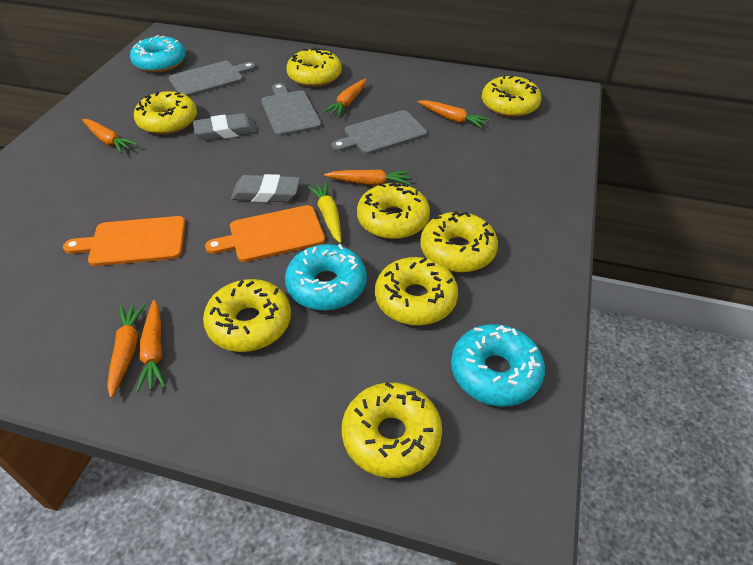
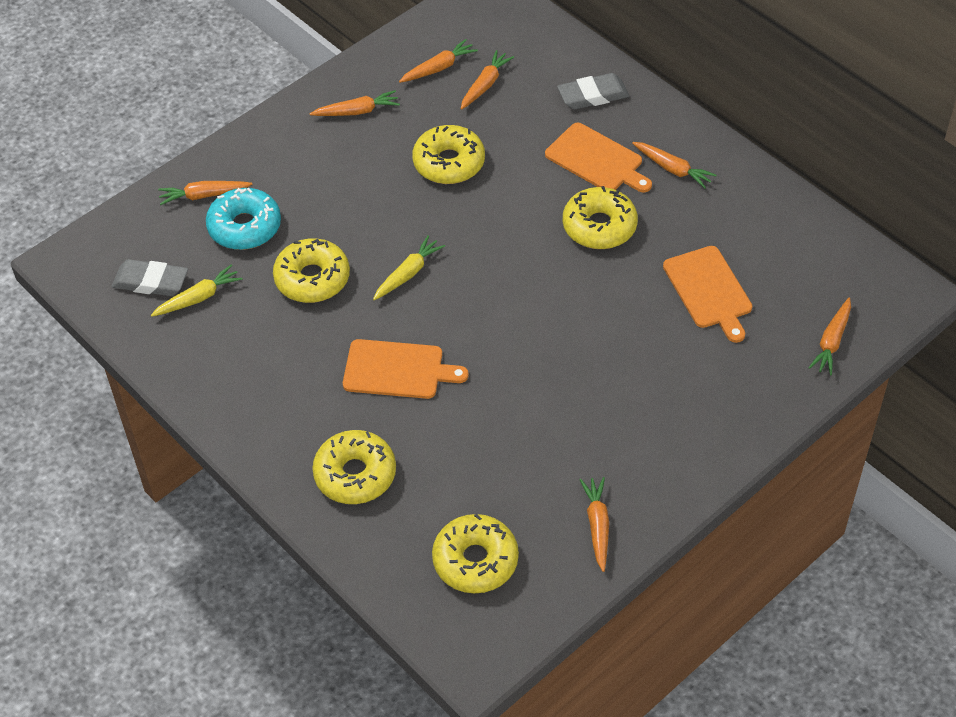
grey cutting board: 3 -> 0
orange carrot: 6 -> 7
orange cutting board: 2 -> 3
turquoise donut: 3 -> 1
yellow carrot: 1 -> 2
yellow donut: 8 -> 5

